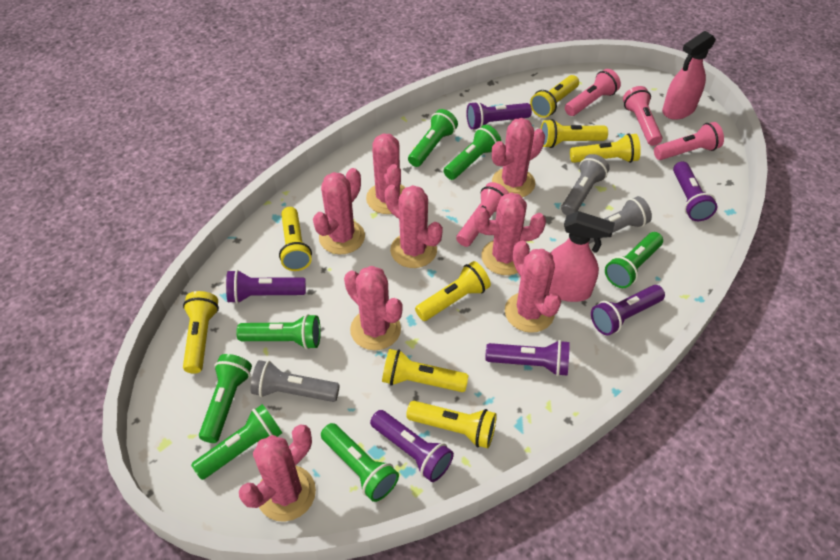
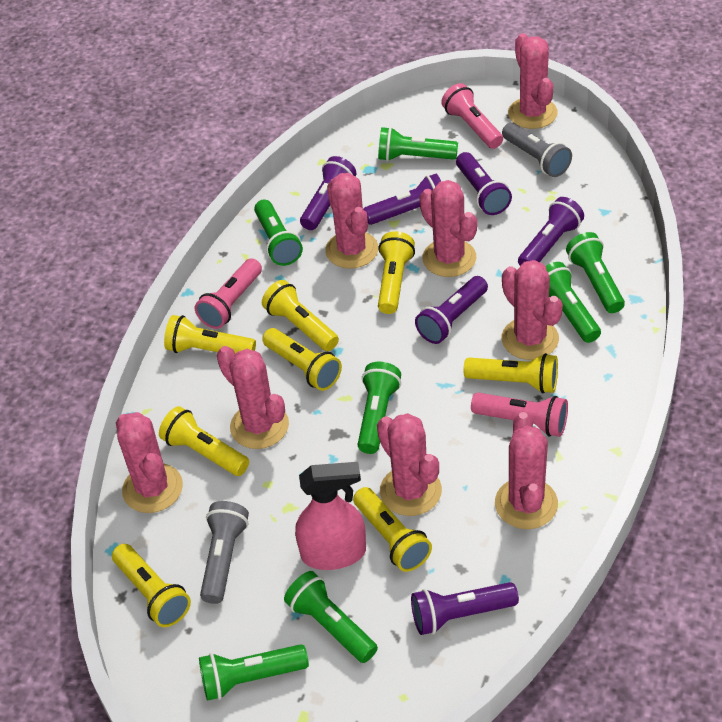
grey flashlight: 3 -> 2
pink flashlight: 4 -> 3
pink spray bottle: 2 -> 1

